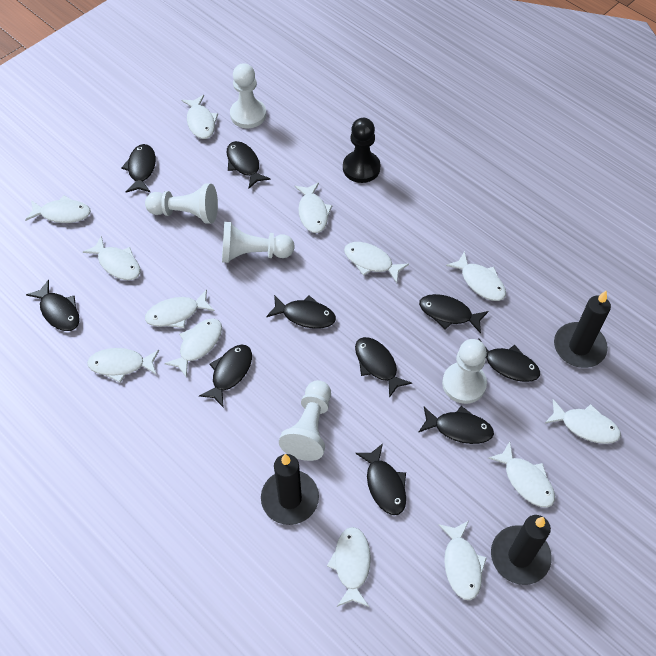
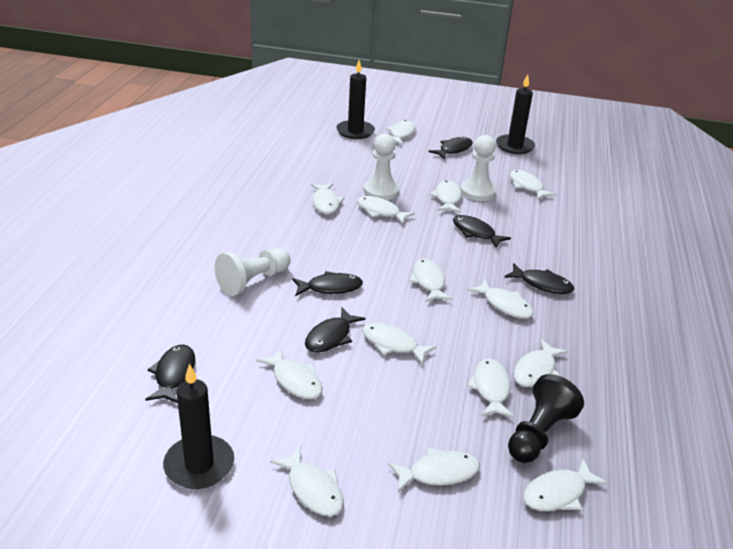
black fish: 10 -> 6
white fish: 13 -> 14
white pawn: 5 -> 3

